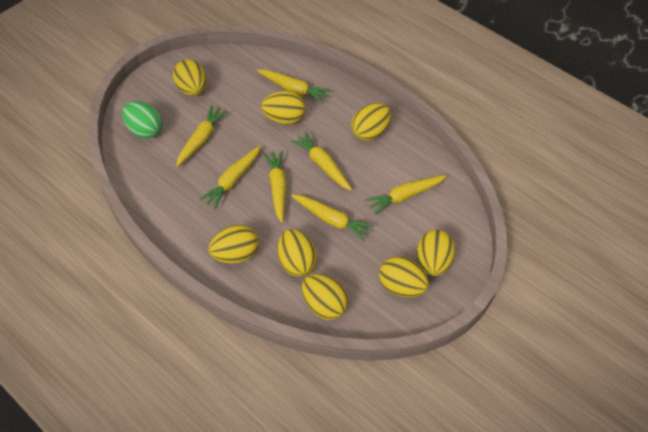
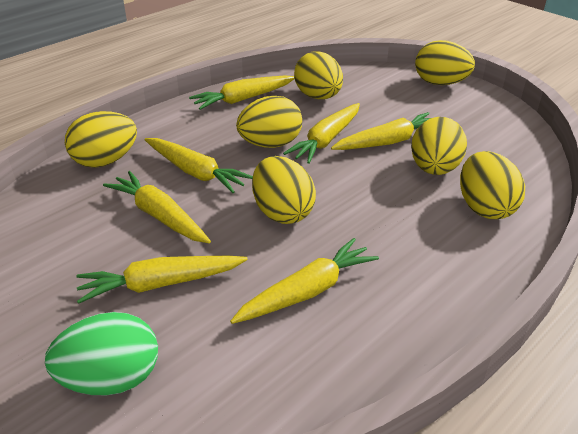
yellow egg: 8 -> 7

